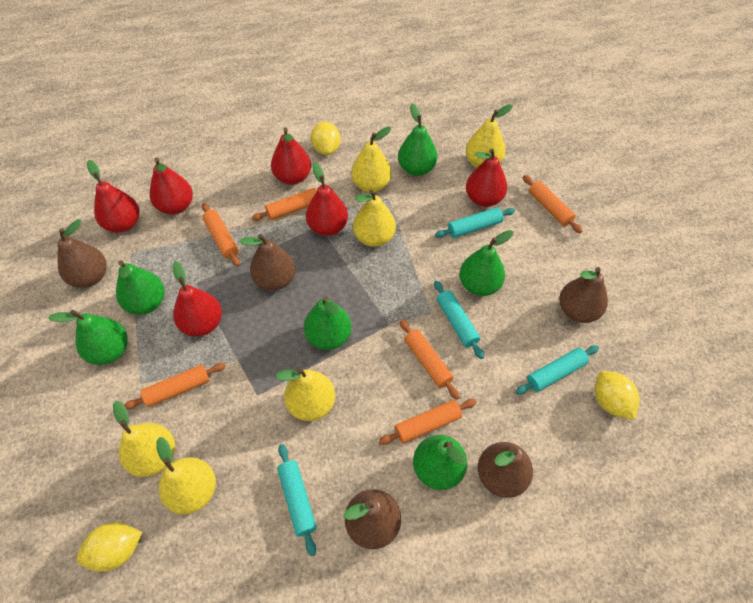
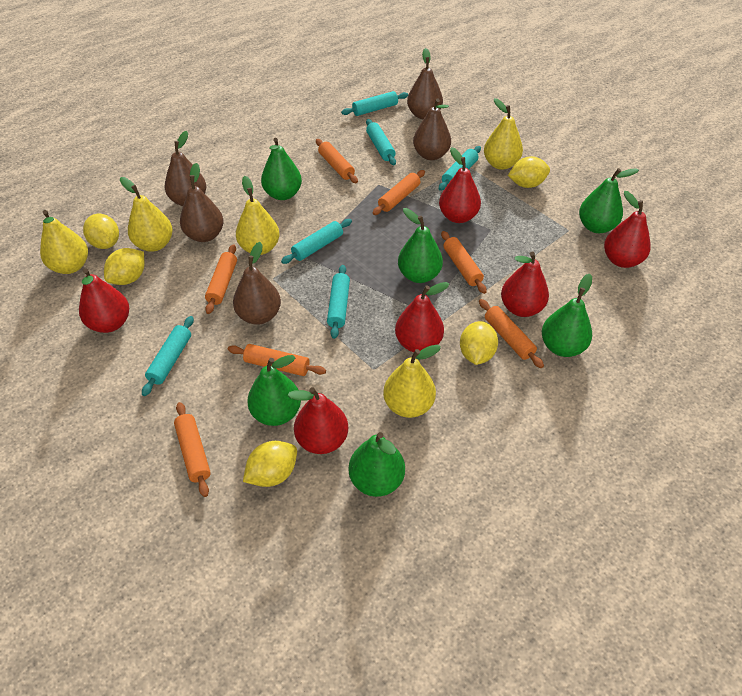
orange rolling pin: 6 -> 7
turquoise rolling pin: 4 -> 6
yellow lemon: 3 -> 5
yellow pear: 6 -> 5

